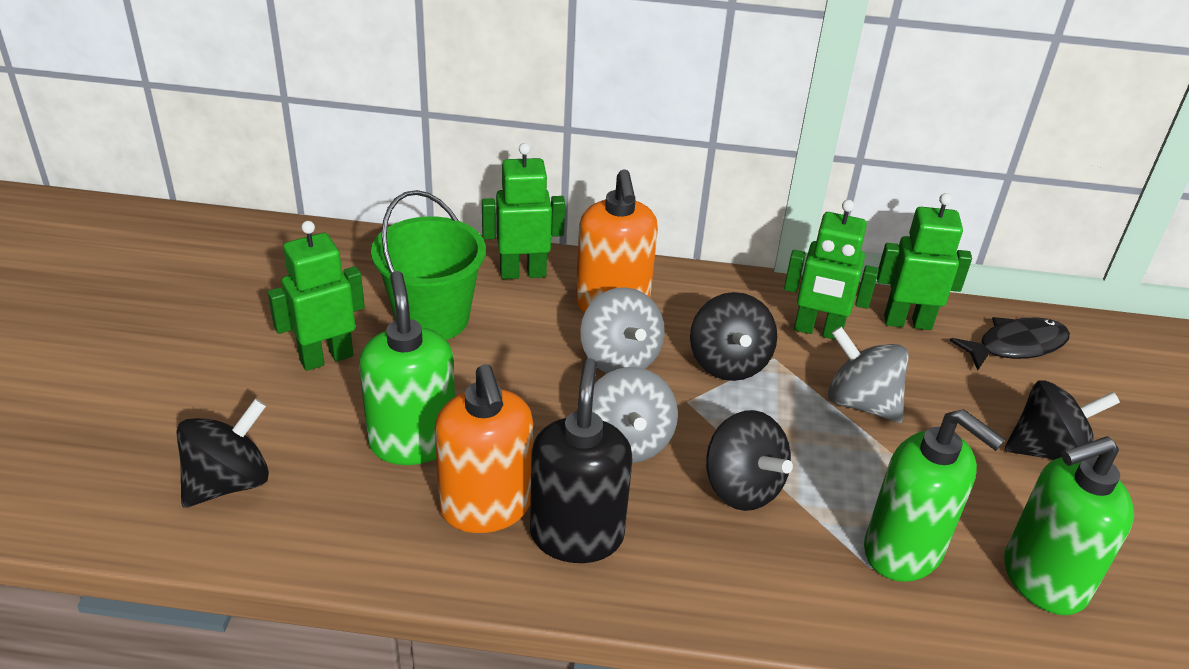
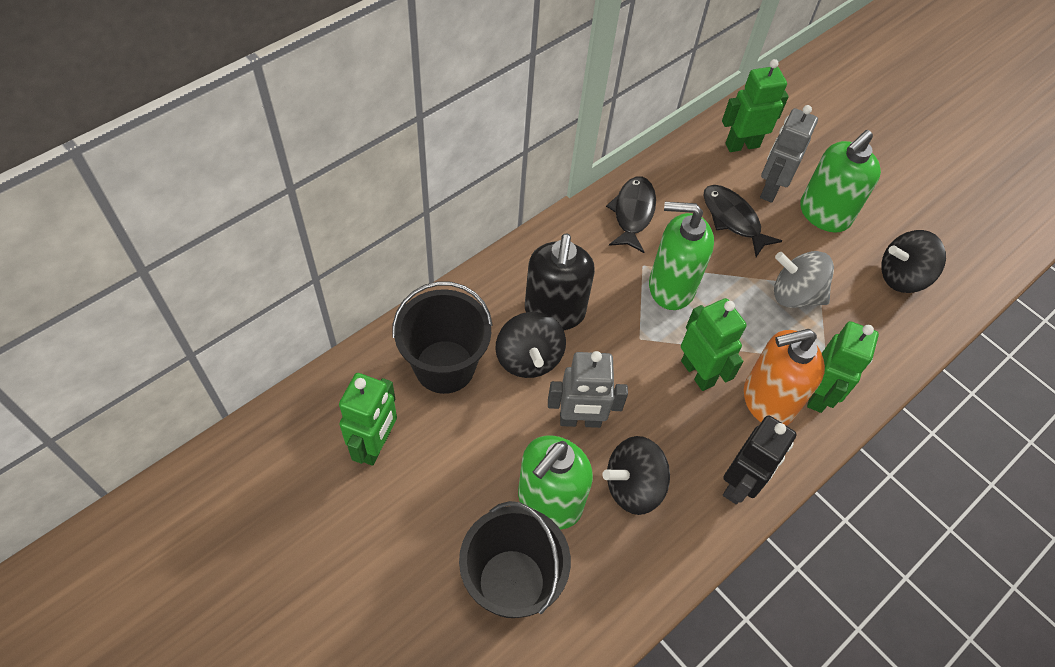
black bucket: 0 -> 2
black fish: 1 -> 2
black robot: 0 -> 1
black spinning top: 4 -> 3
green bucket: 1 -> 0
grey robot: 0 -> 2
grey spinning top: 3 -> 1
orange soap dispenser: 2 -> 1

